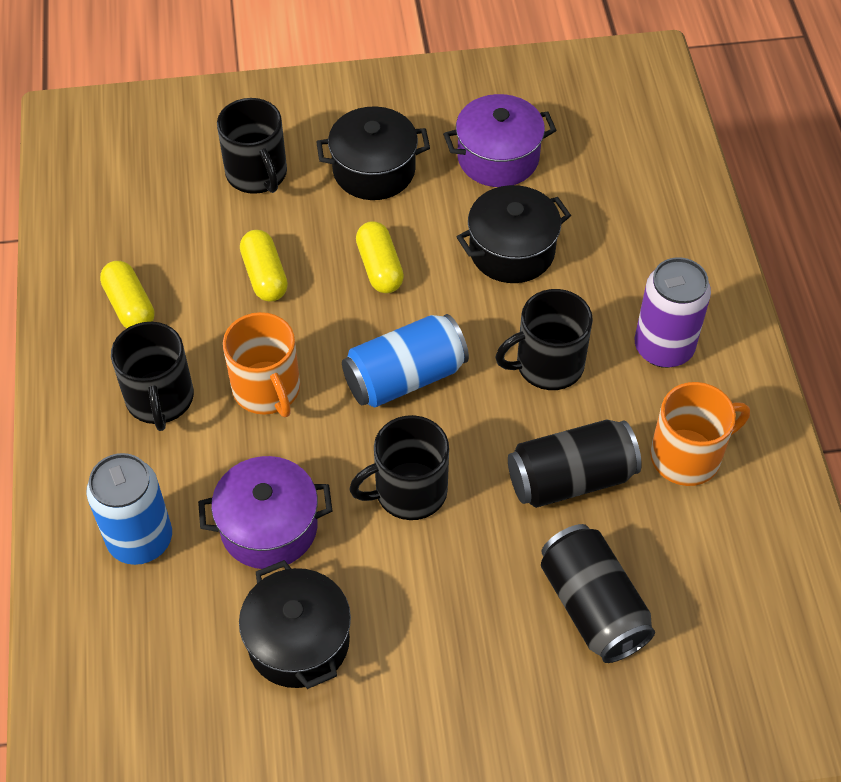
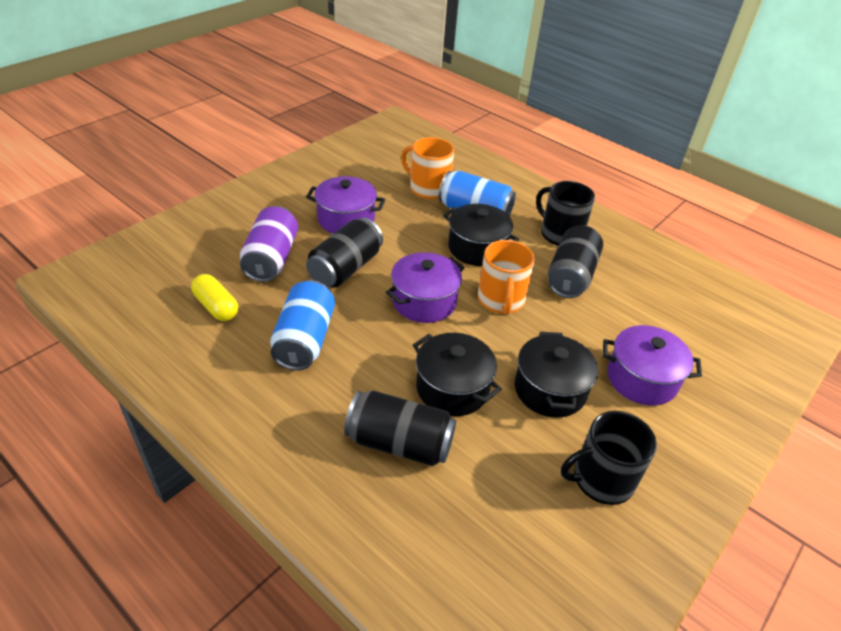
black can: 2 -> 3
black mug: 4 -> 2
purple pot: 2 -> 3
yellow capsule: 3 -> 1

